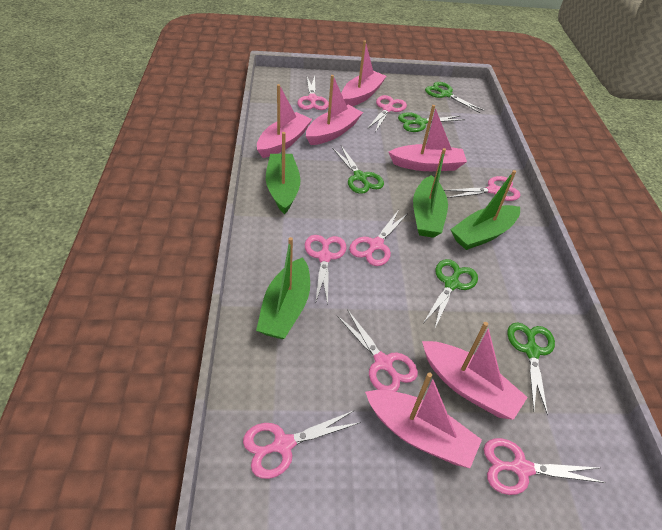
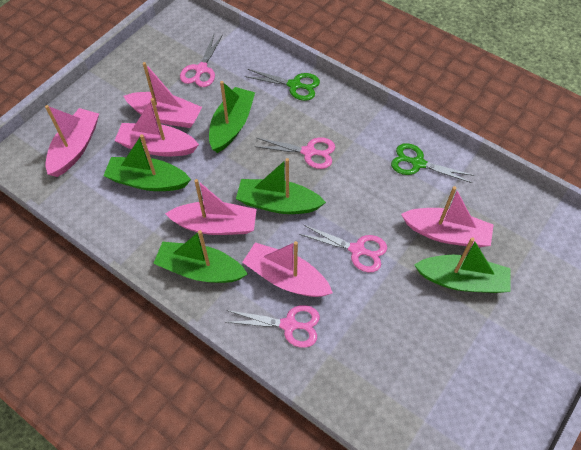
green boat: 4 -> 5
green scissors: 5 -> 2
pink scissors: 8 -> 4

